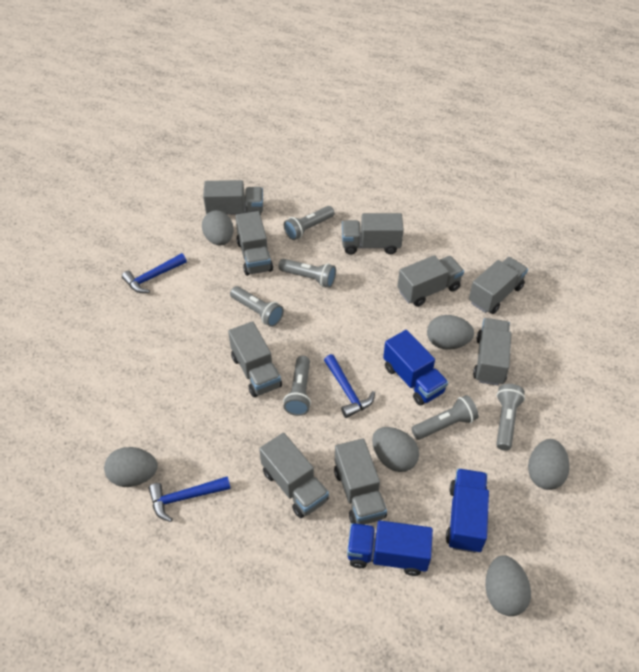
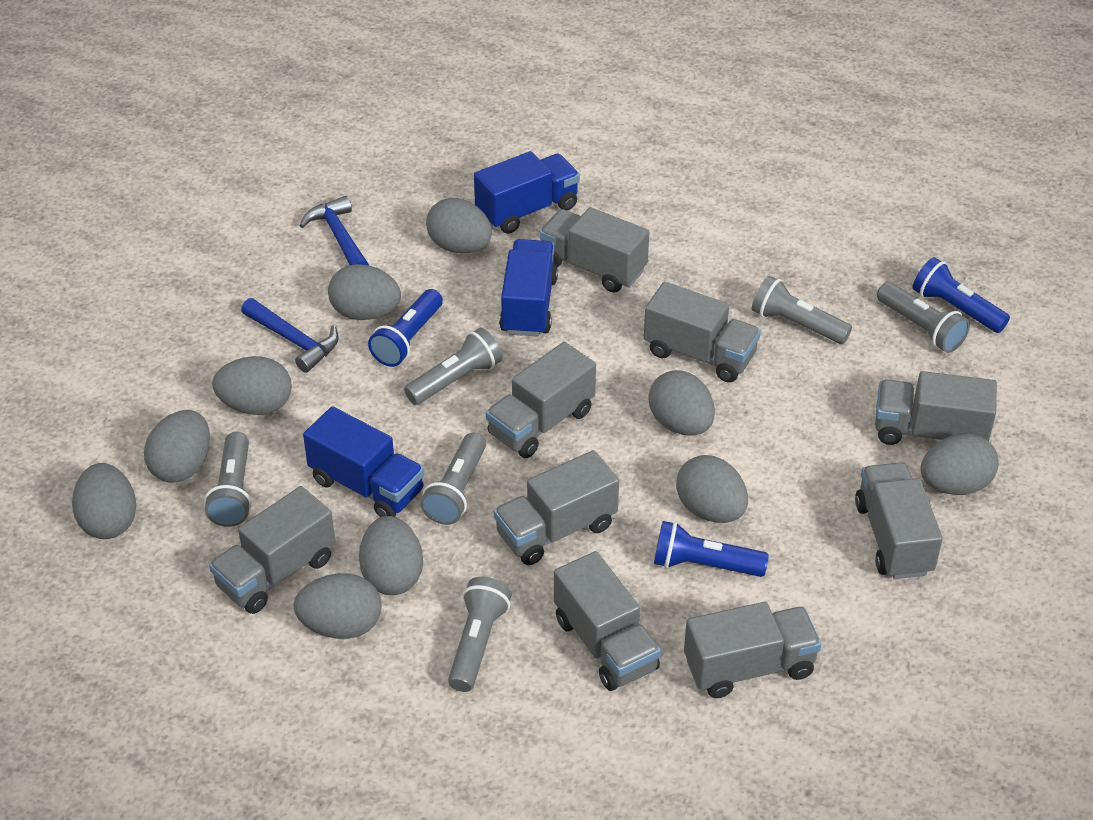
blue flashlight: 0 -> 3
blue hammer: 3 -> 2
grey egg: 6 -> 10

